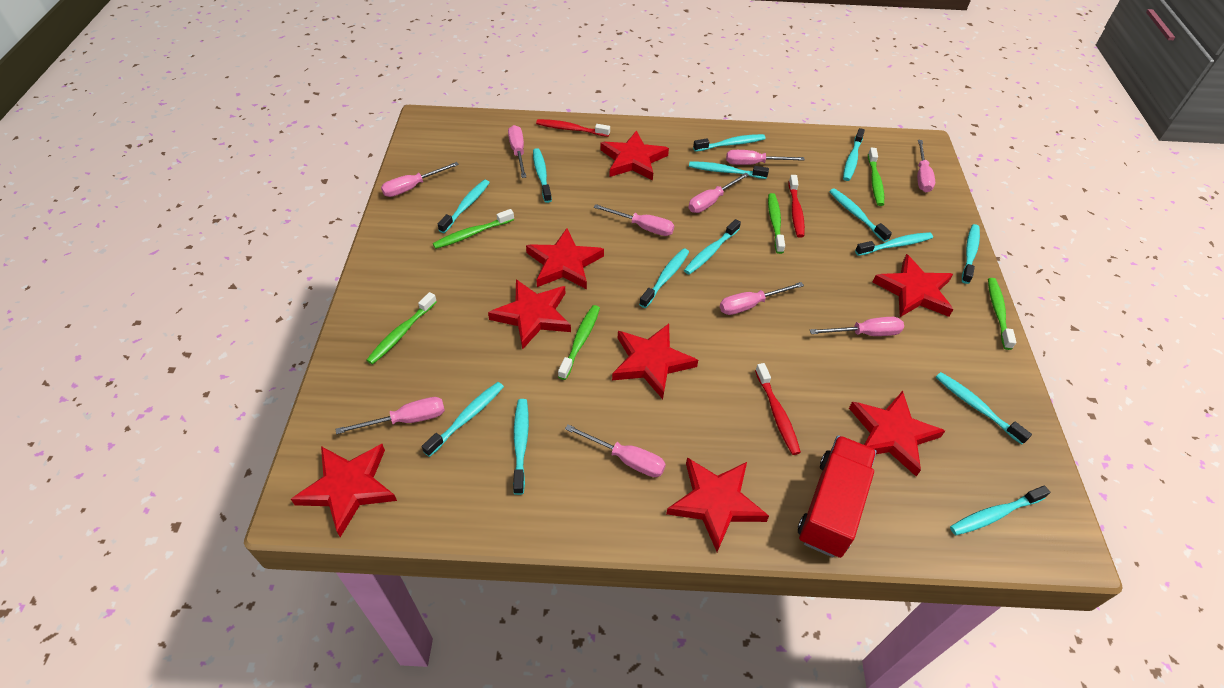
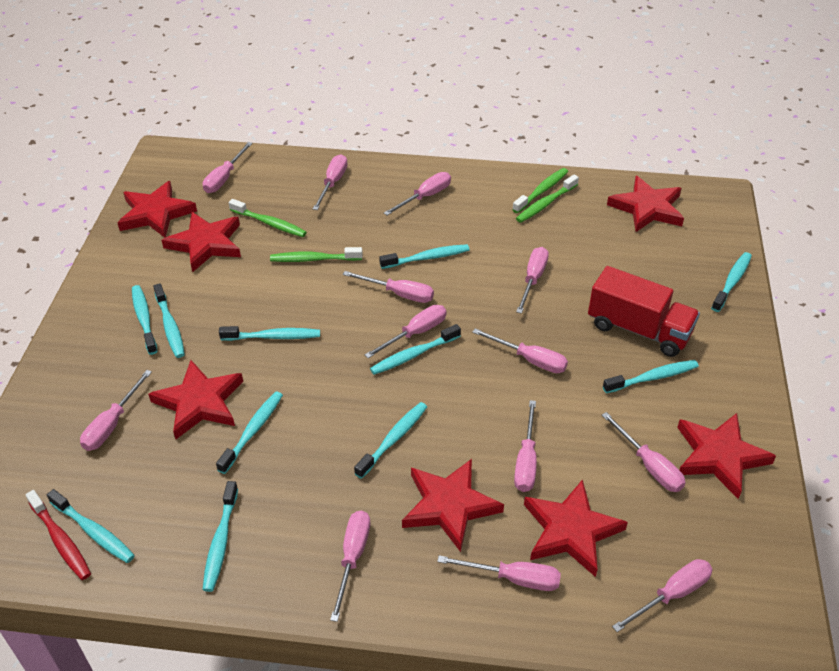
green toothbrush: 6 -> 4
pink screwdriver: 10 -> 13
red star: 8 -> 7
red toothbrush: 3 -> 1
turquoise toothbrush: 14 -> 11

